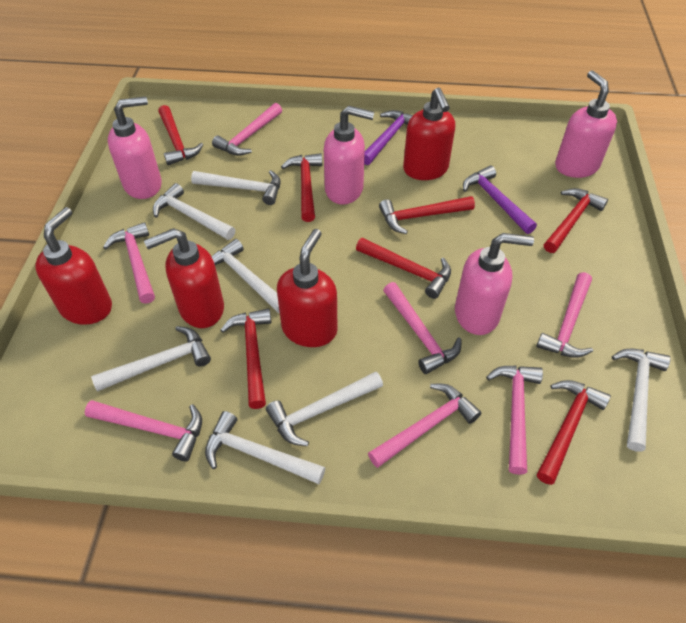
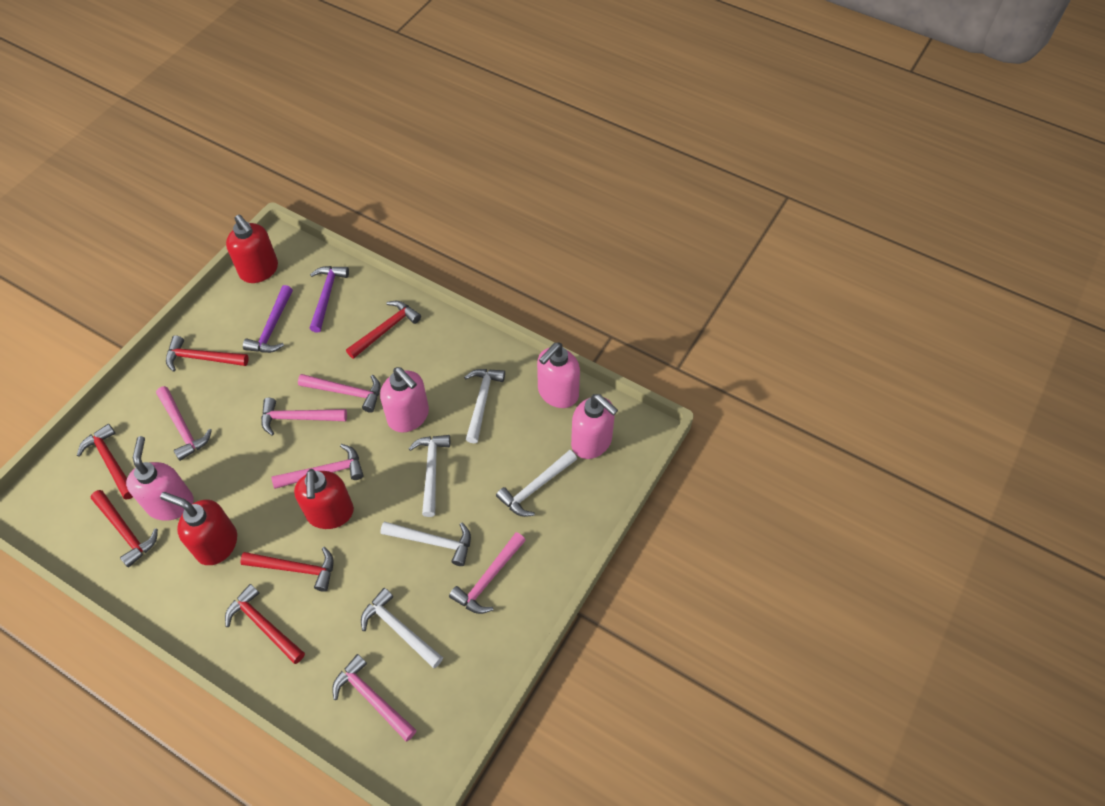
pink hammer: 7 -> 6
red hammer: 7 -> 6
red soap dispenser: 4 -> 3
white hammer: 7 -> 5

